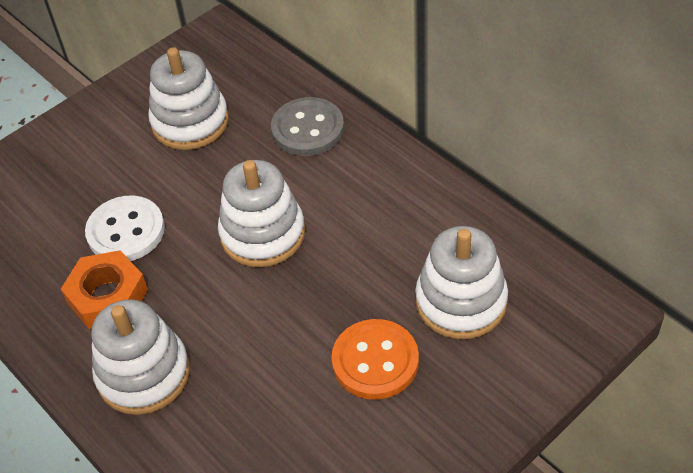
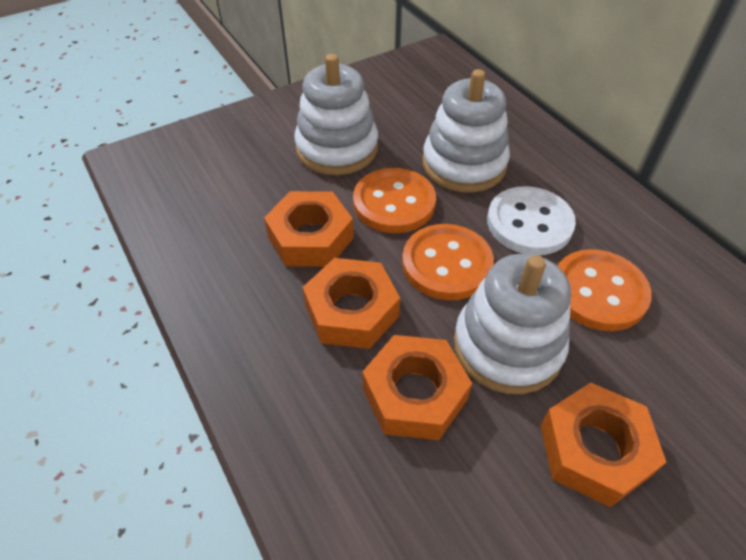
grey button: 1 -> 0
orange button: 1 -> 3
orange nut: 1 -> 4
white stacking toy: 4 -> 3

